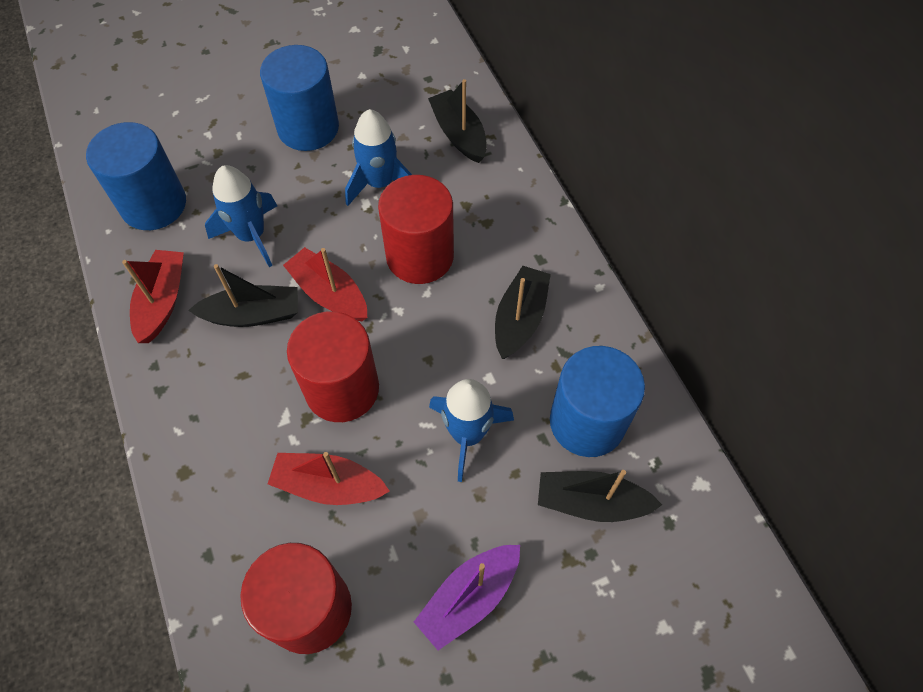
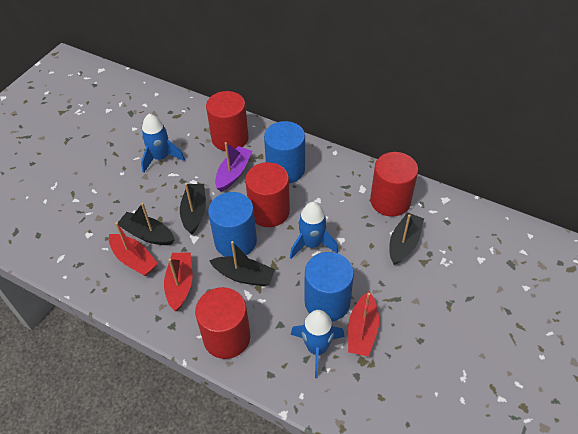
red cylinder: 3 -> 4

